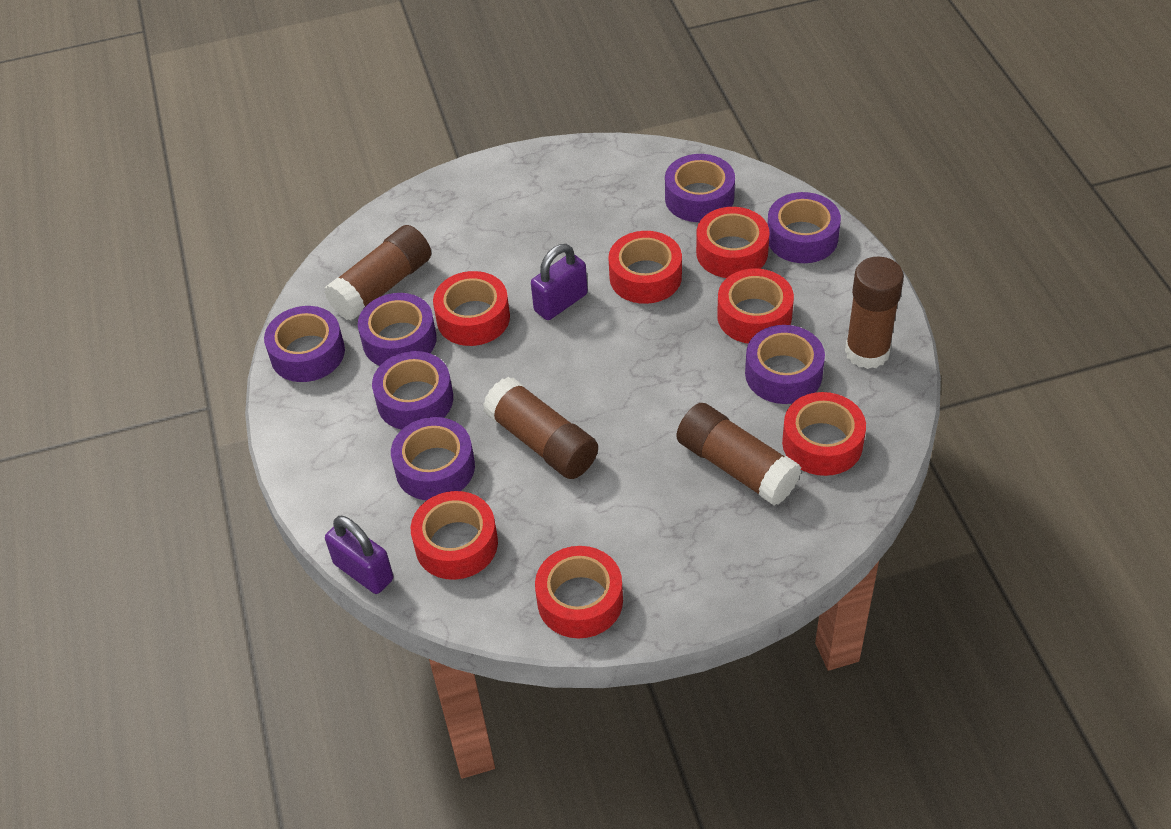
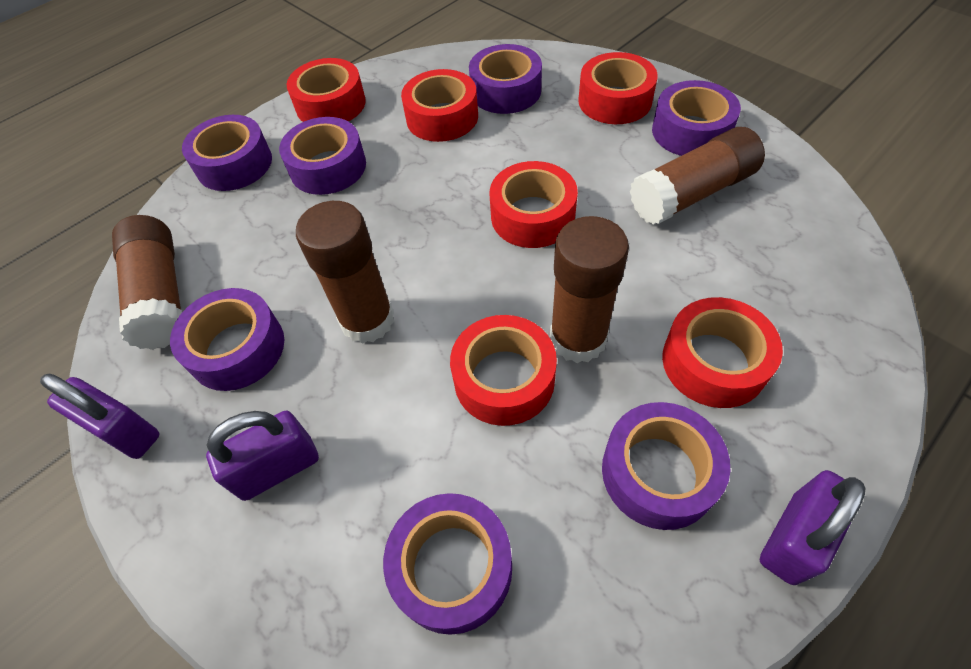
purple padlock: 2 -> 3
red tape: 7 -> 6

